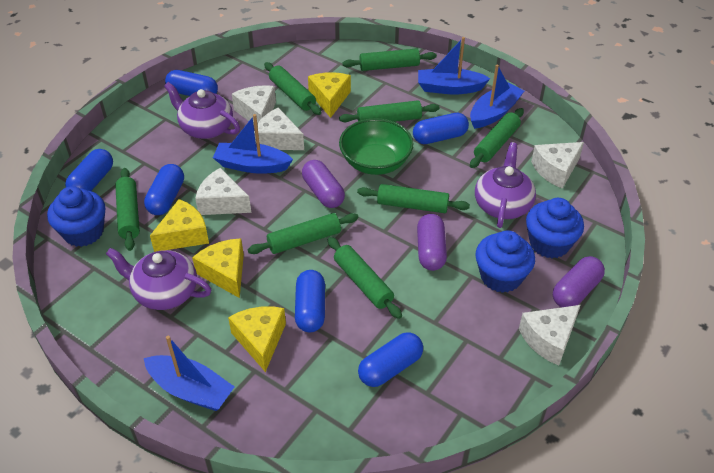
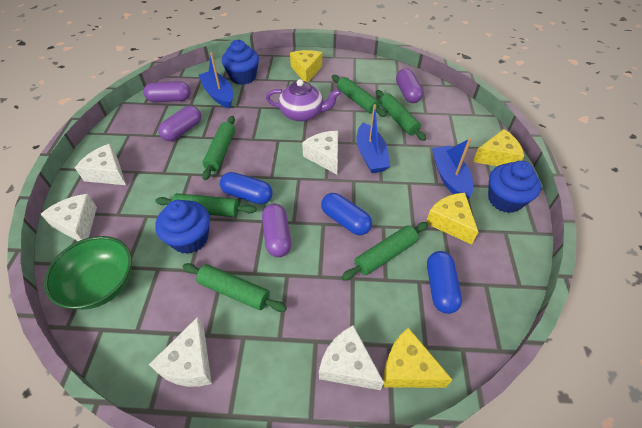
blue boat: 4 -> 3
blue capsule: 6 -> 3
green rolling pin: 8 -> 6
purple capsule: 3 -> 4
purple teapot: 3 -> 1

